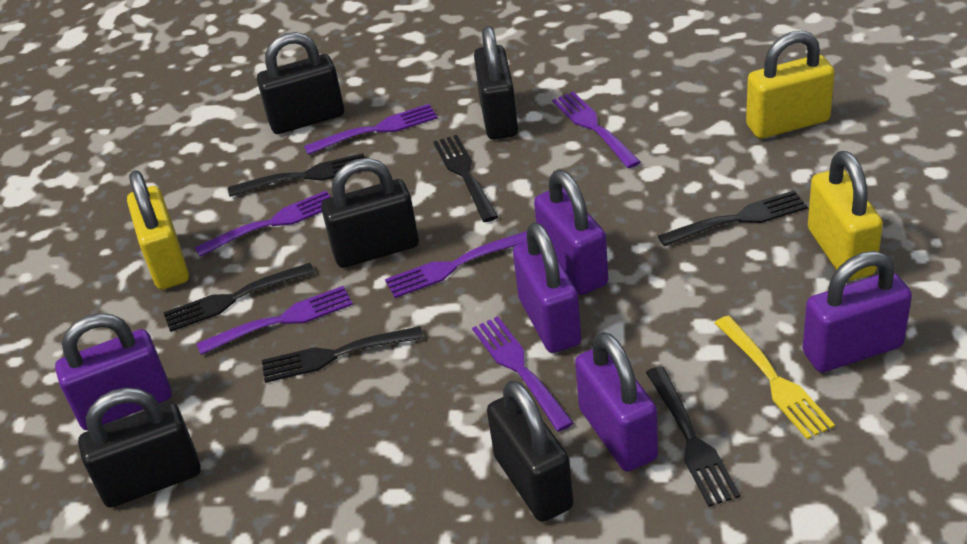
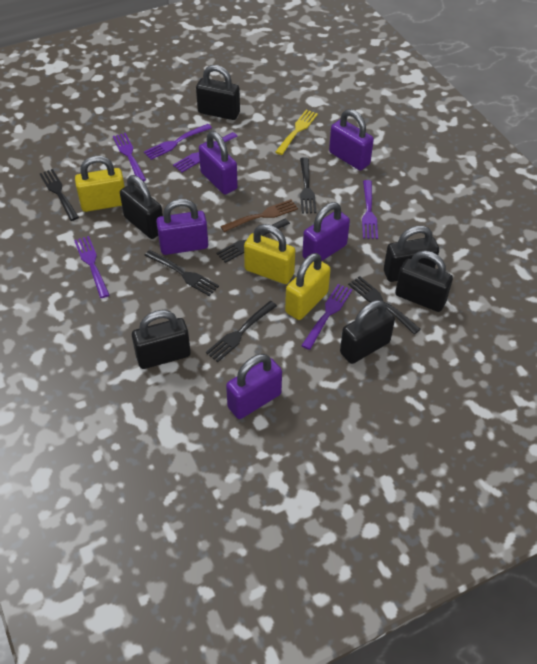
black padlock: 5 -> 6
brown fork: 0 -> 1

